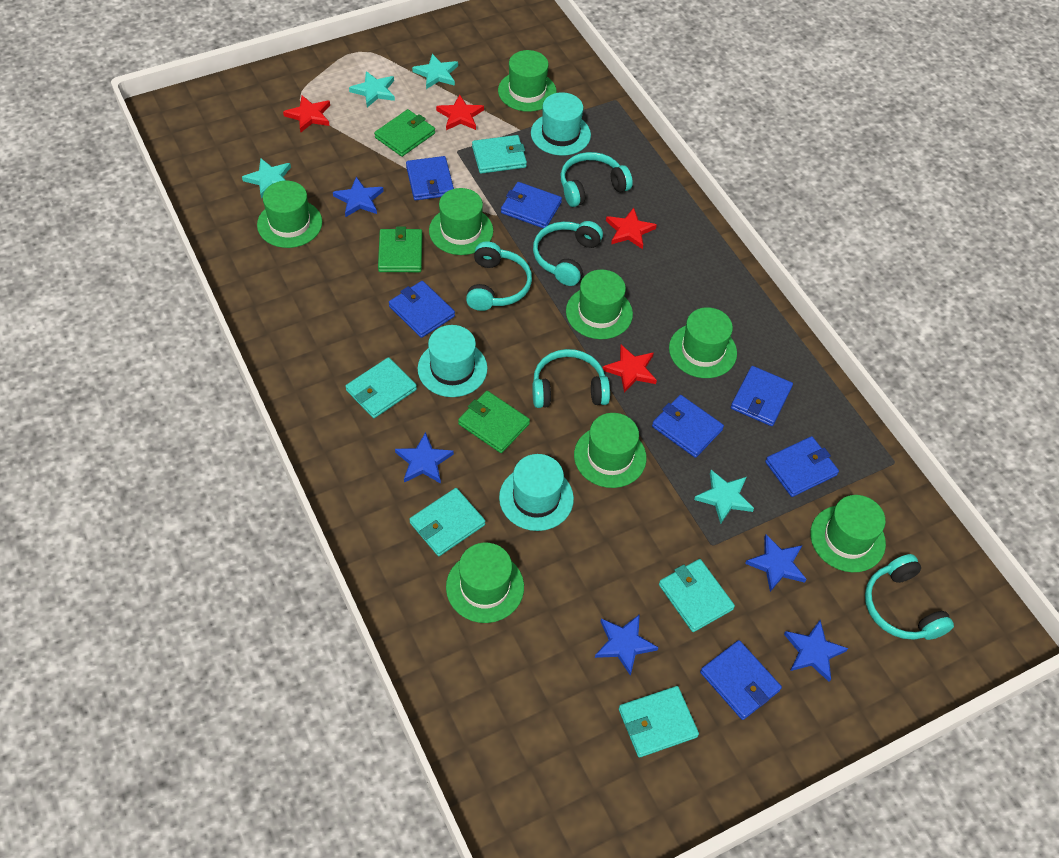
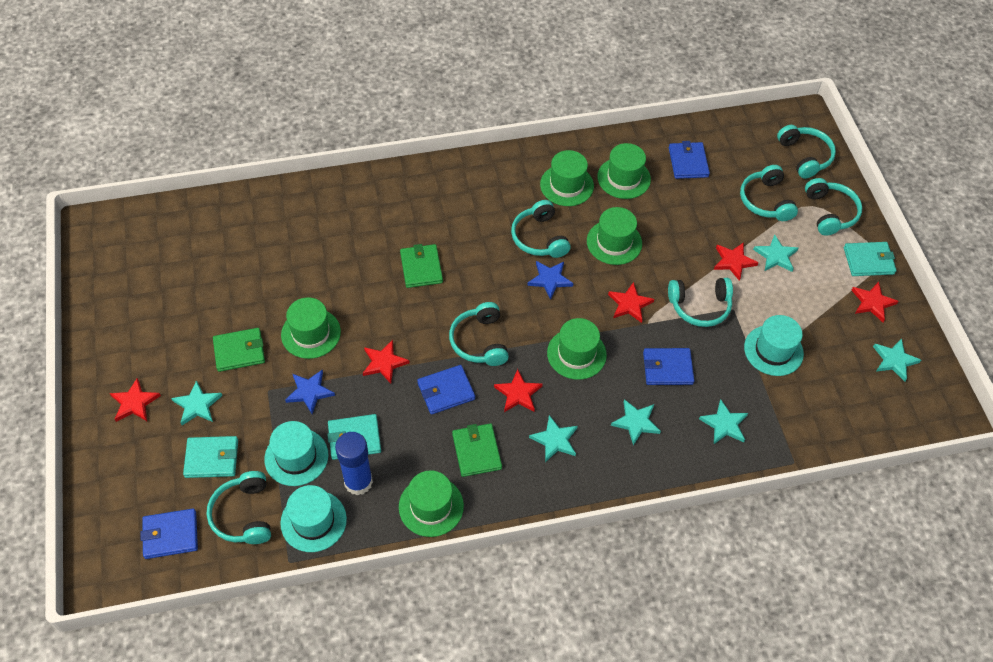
blue glue stick: 0 -> 1
blue star: 5 -> 2
blue wallet: 7 -> 4
green hat: 8 -> 6
red star: 4 -> 6
turquoise headphones: 5 -> 7
turquoise star: 4 -> 6
turquoise wallet: 5 -> 3

